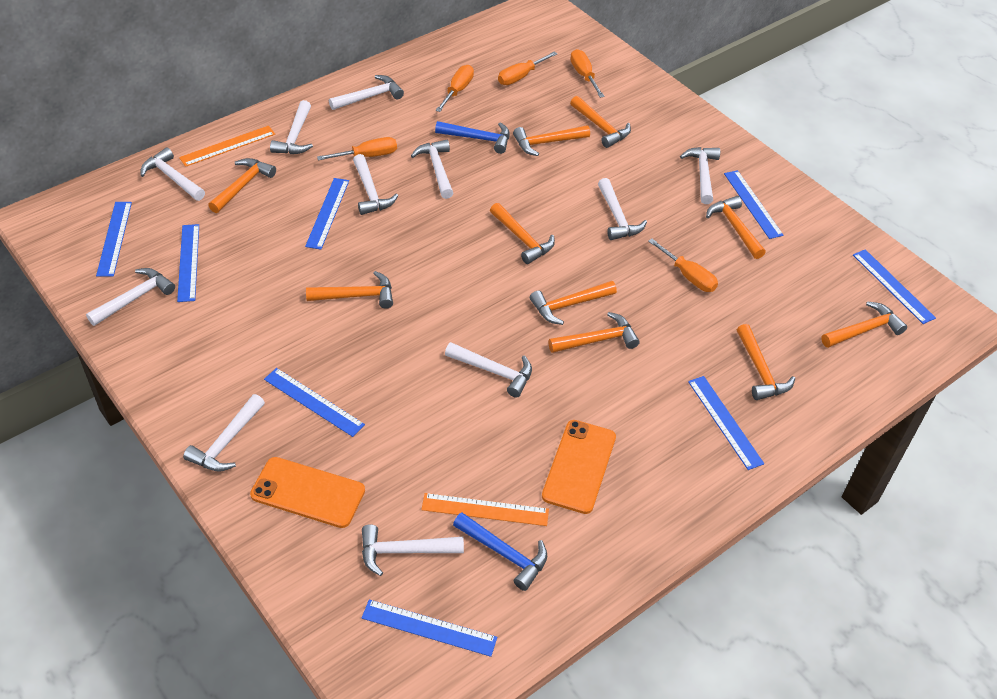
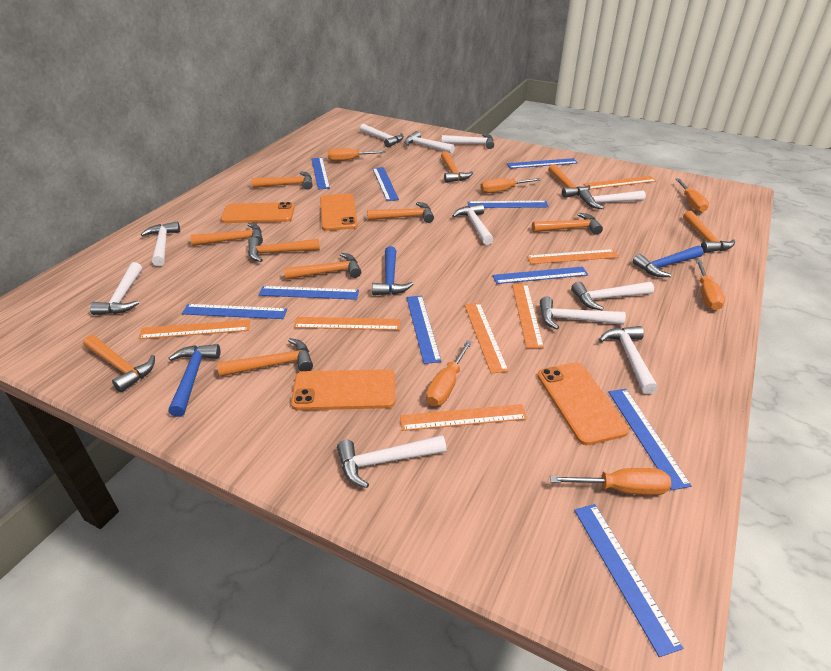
blue hammer: 2 -> 3
blue ruler: 8 -> 10
orange hammer: 10 -> 11
orange phone: 2 -> 4
orange ruler: 2 -> 7
orange screwdriver: 5 -> 6

